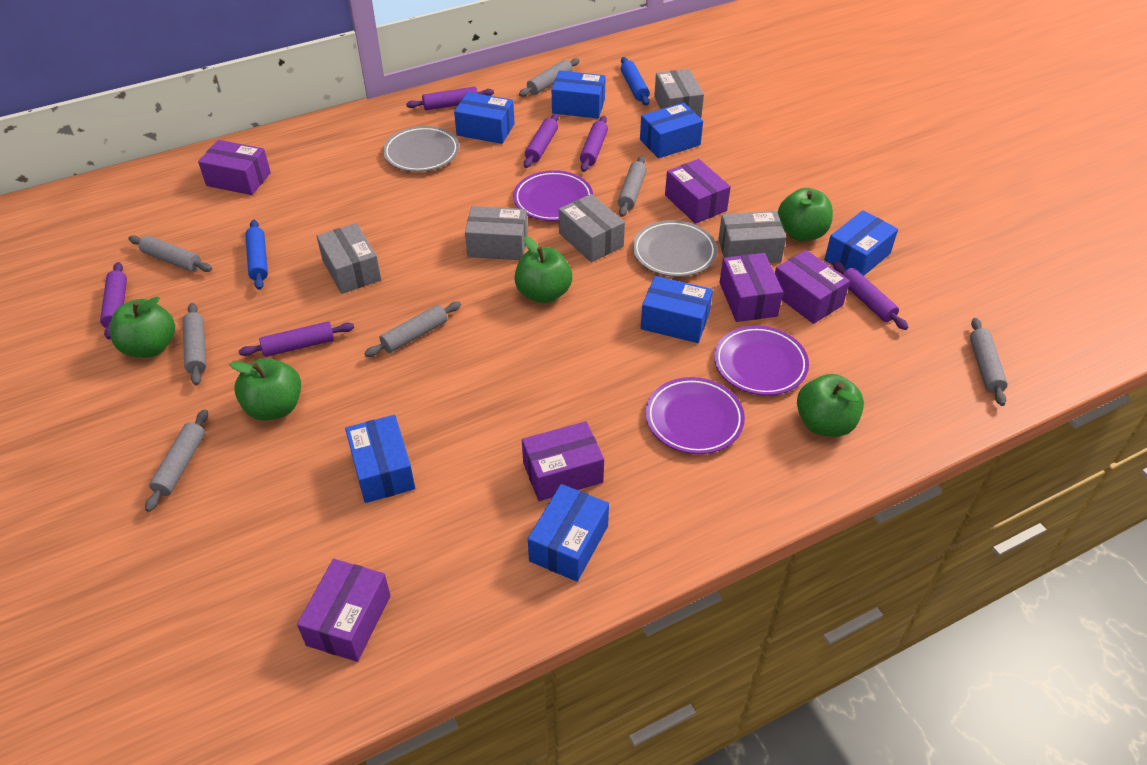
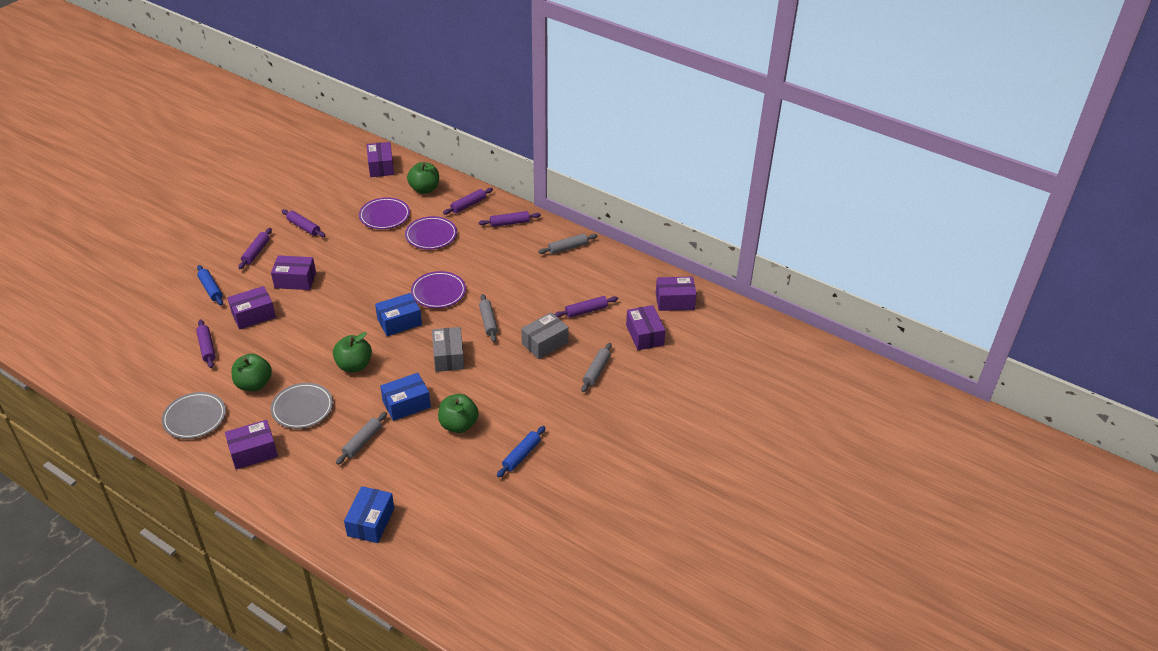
blue box: 7 -> 3
green apple: 5 -> 4
grey box: 5 -> 2
grey rolling pin: 7 -> 4

